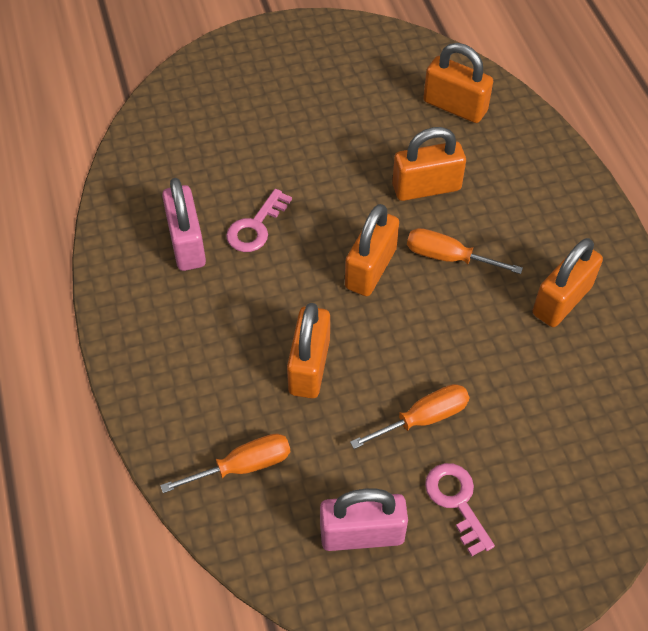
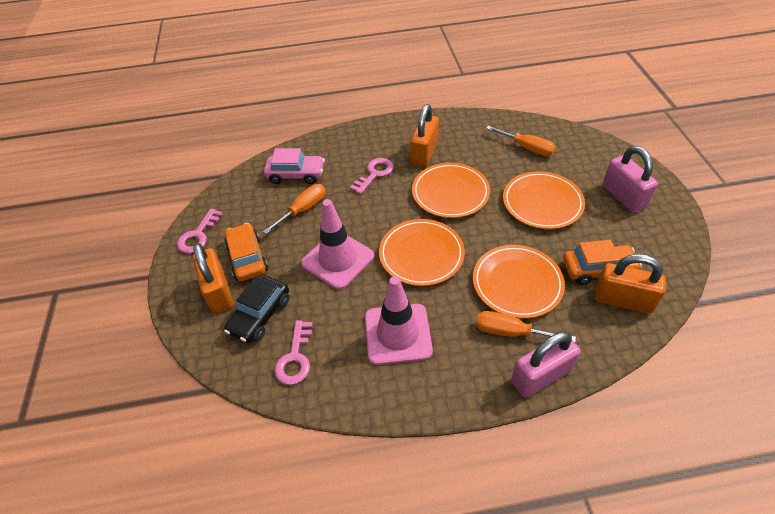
black car: 0 -> 1
orange car: 0 -> 2
orange padlock: 5 -> 3
orange plate: 0 -> 4
pink car: 0 -> 1
pink key: 2 -> 3
pink traffic cone: 0 -> 2

